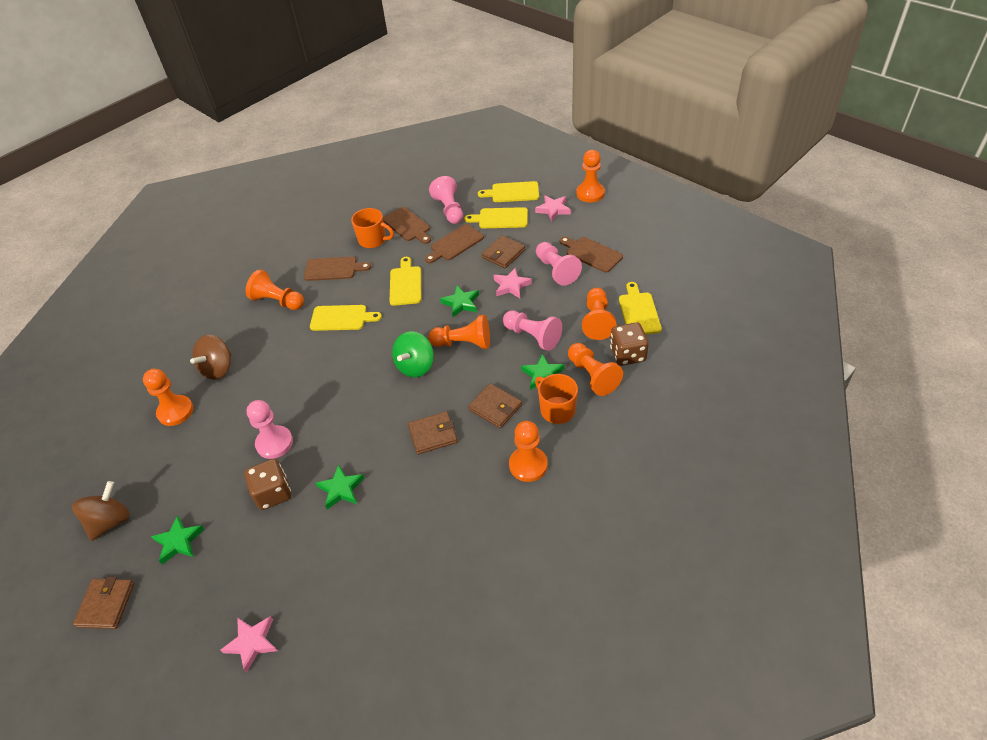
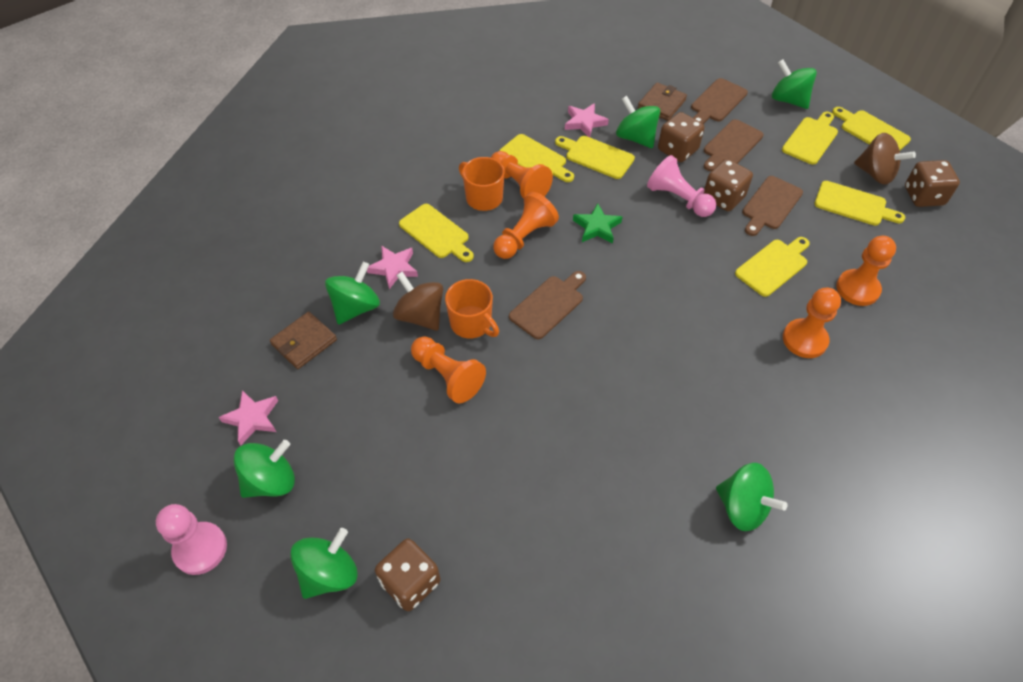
brown dice: 2 -> 4
brown wallet: 4 -> 2
green spinning top: 1 -> 6
green star: 4 -> 1
orange pawn: 7 -> 5
pink pawn: 4 -> 2
yellow cutting board: 5 -> 7

